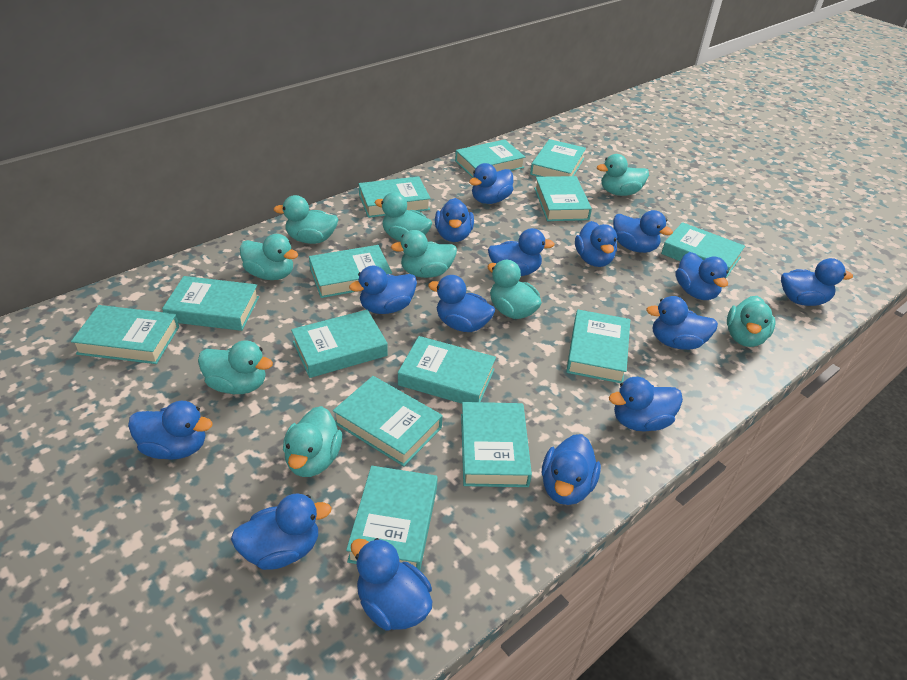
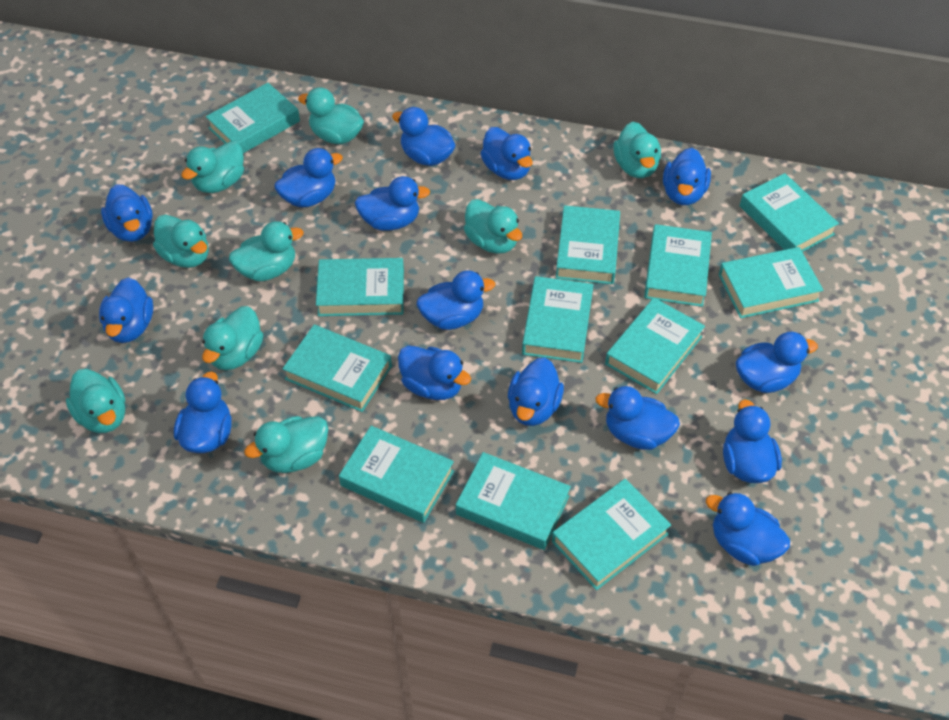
turquoise book: 14 -> 12

